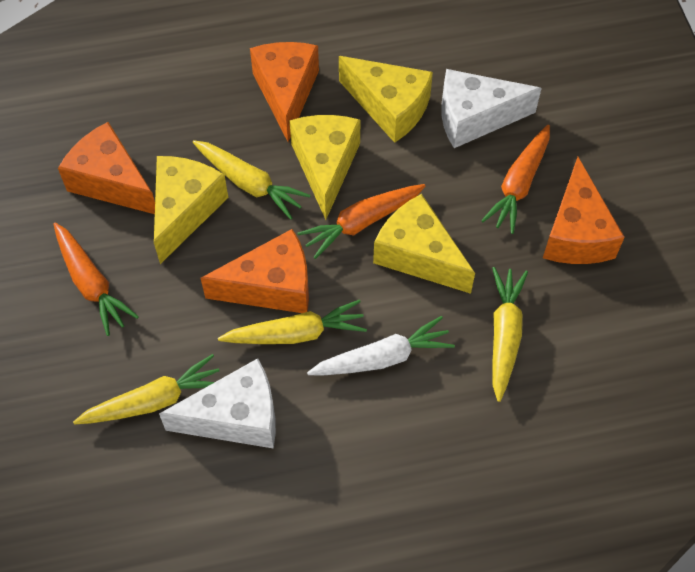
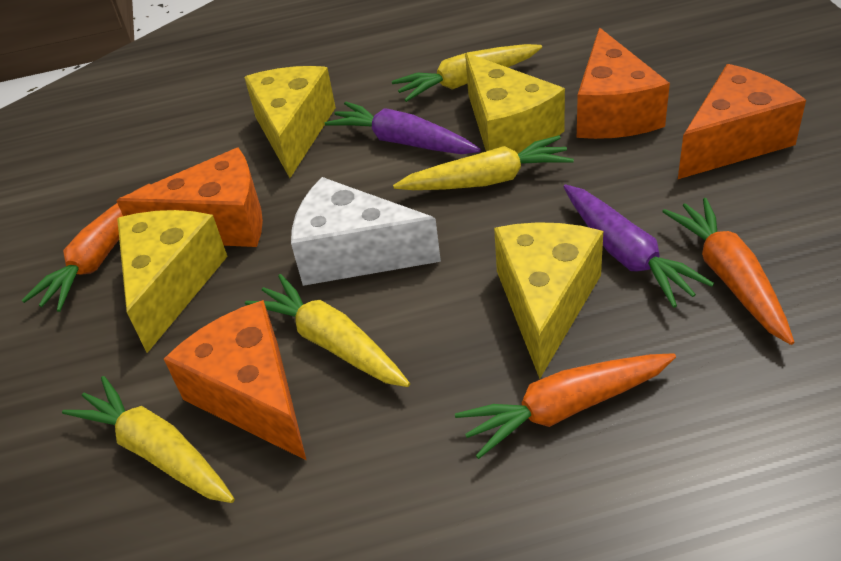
purple carrot: 0 -> 2
white carrot: 1 -> 0
white cheese: 2 -> 1

